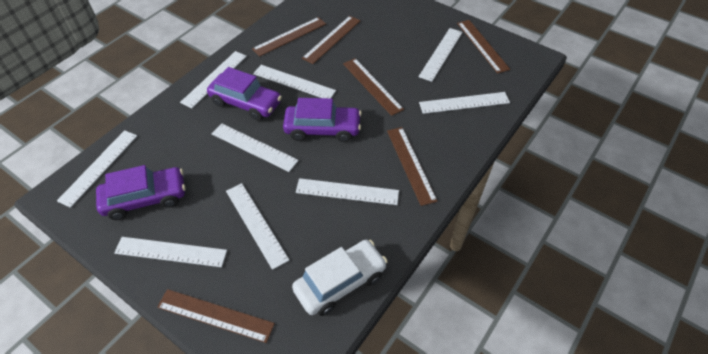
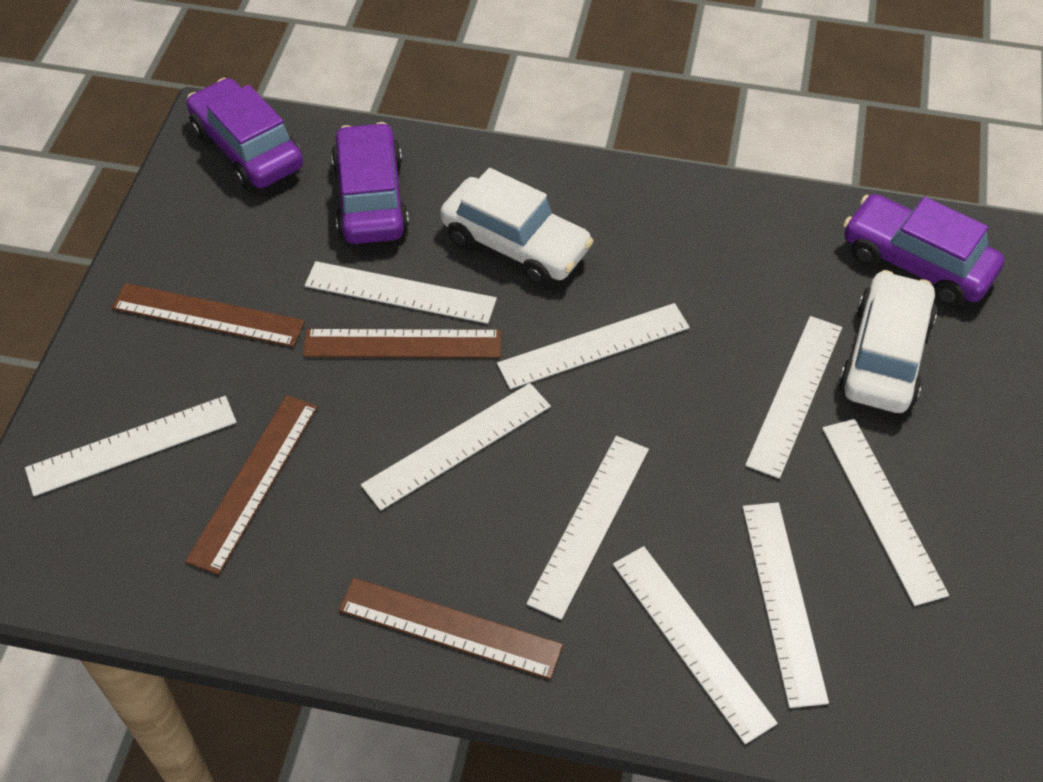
brown ruler: 6 -> 4
white car: 1 -> 2

